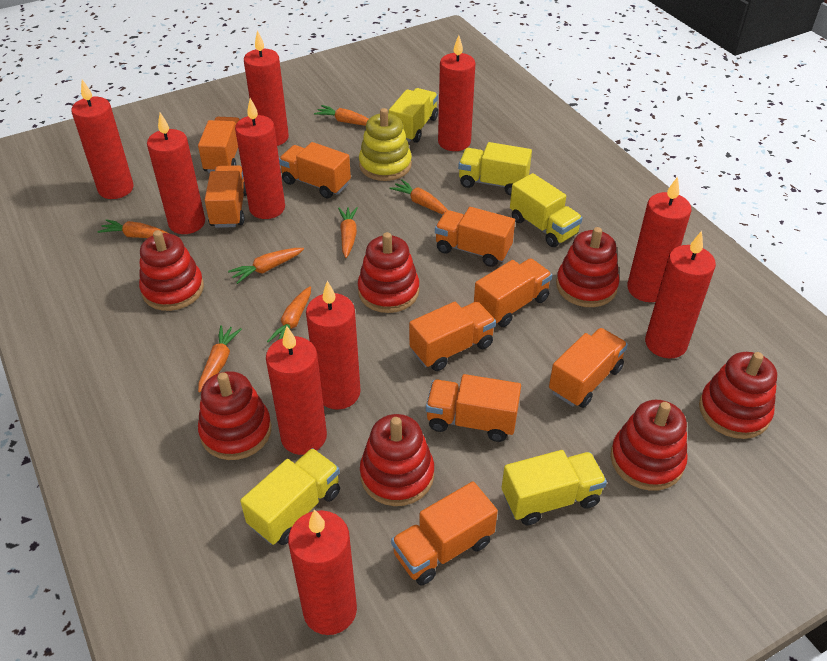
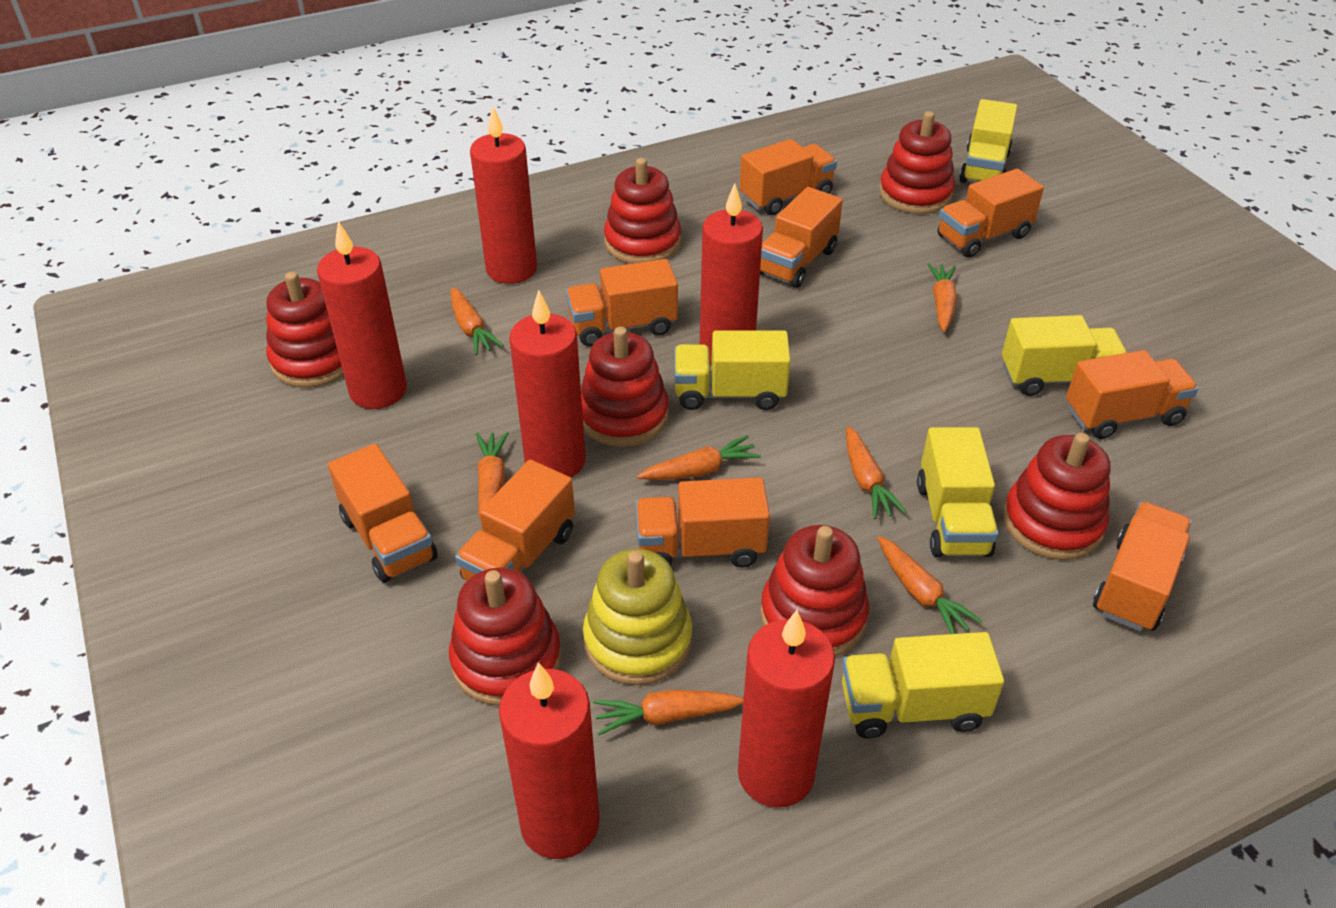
red candle: 10 -> 6

